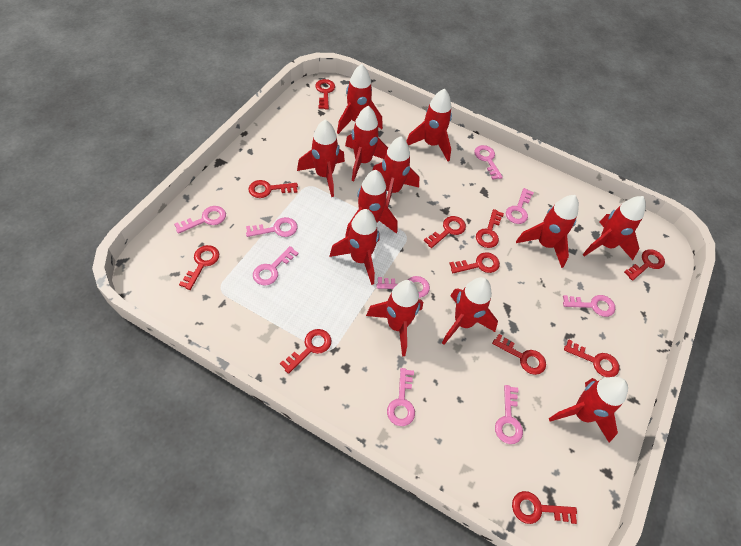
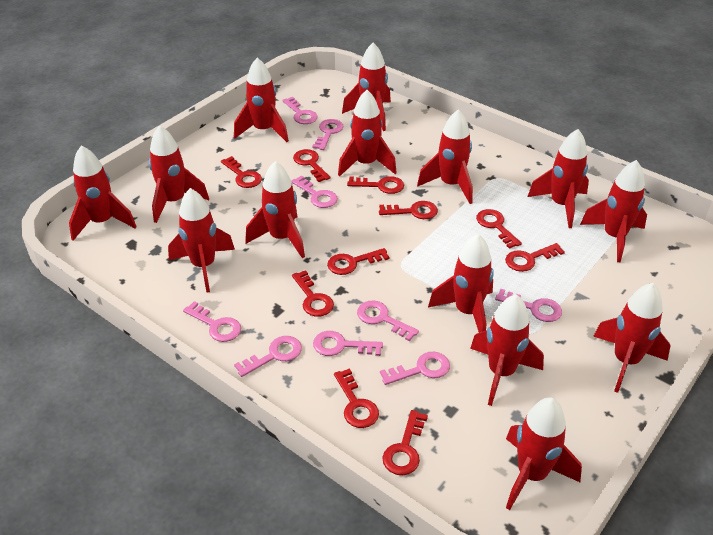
red key: 11 -> 10
red rocket: 12 -> 14

